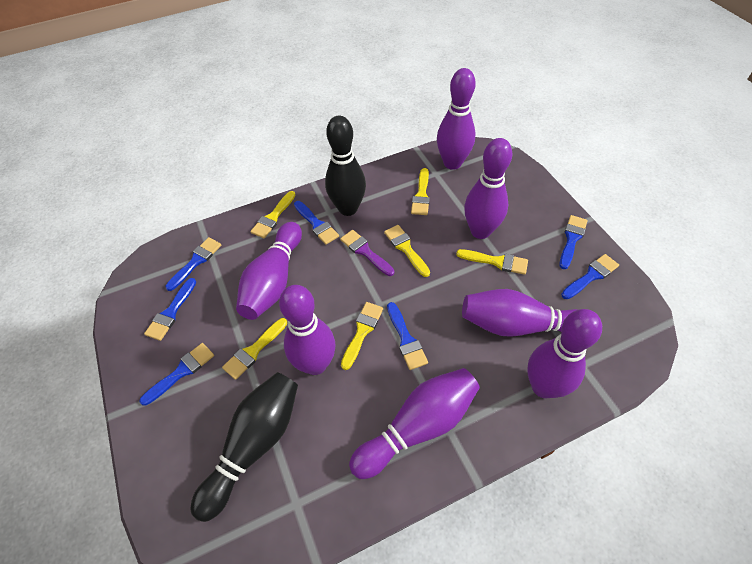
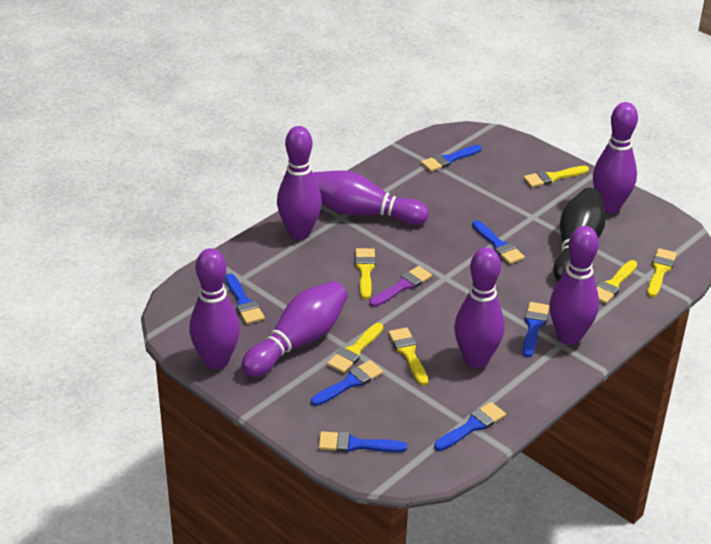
black bowling pin: 2 -> 1

